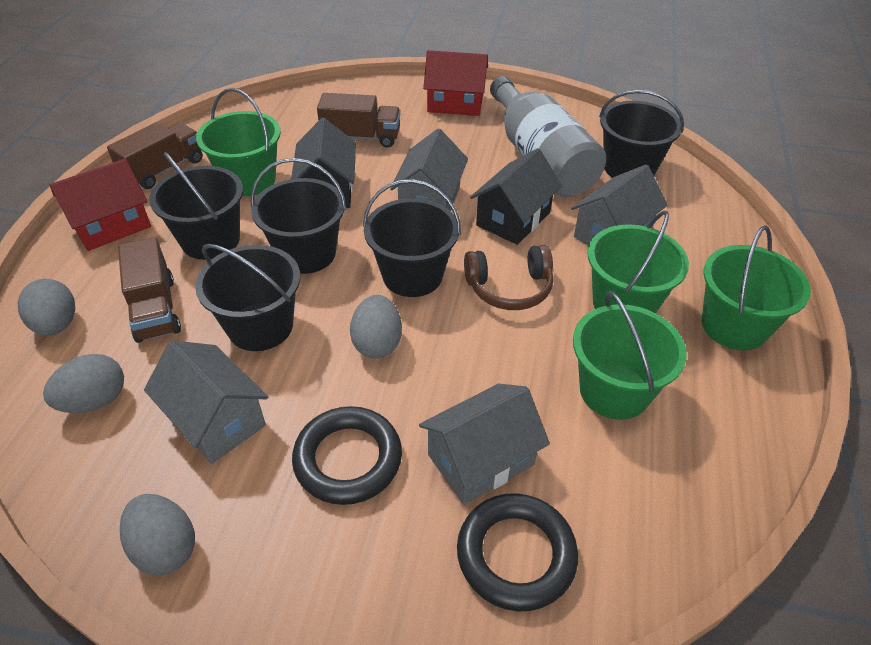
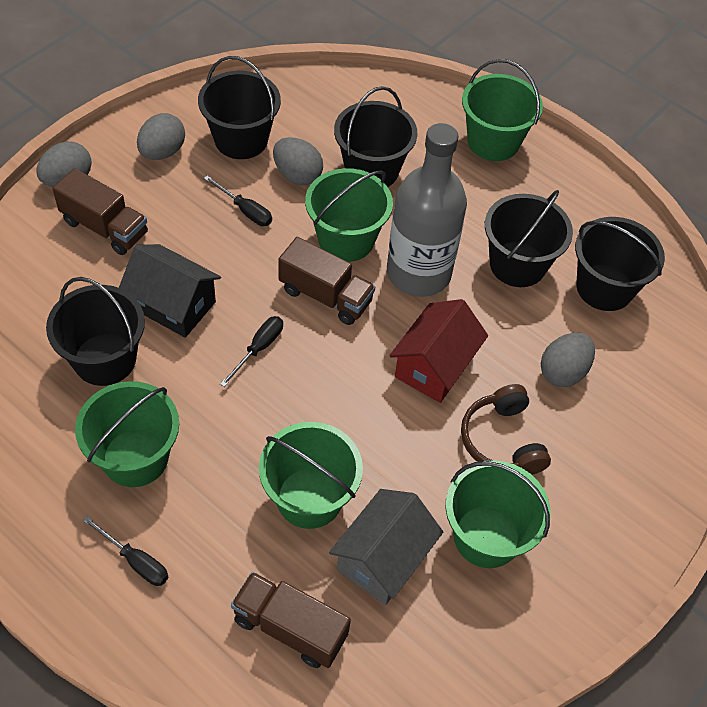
black house: 2 -> 1
black ring: 2 -> 0
black screwdriver: 0 -> 3
green bucket: 4 -> 5
grey house: 4 -> 1
red house: 2 -> 1

